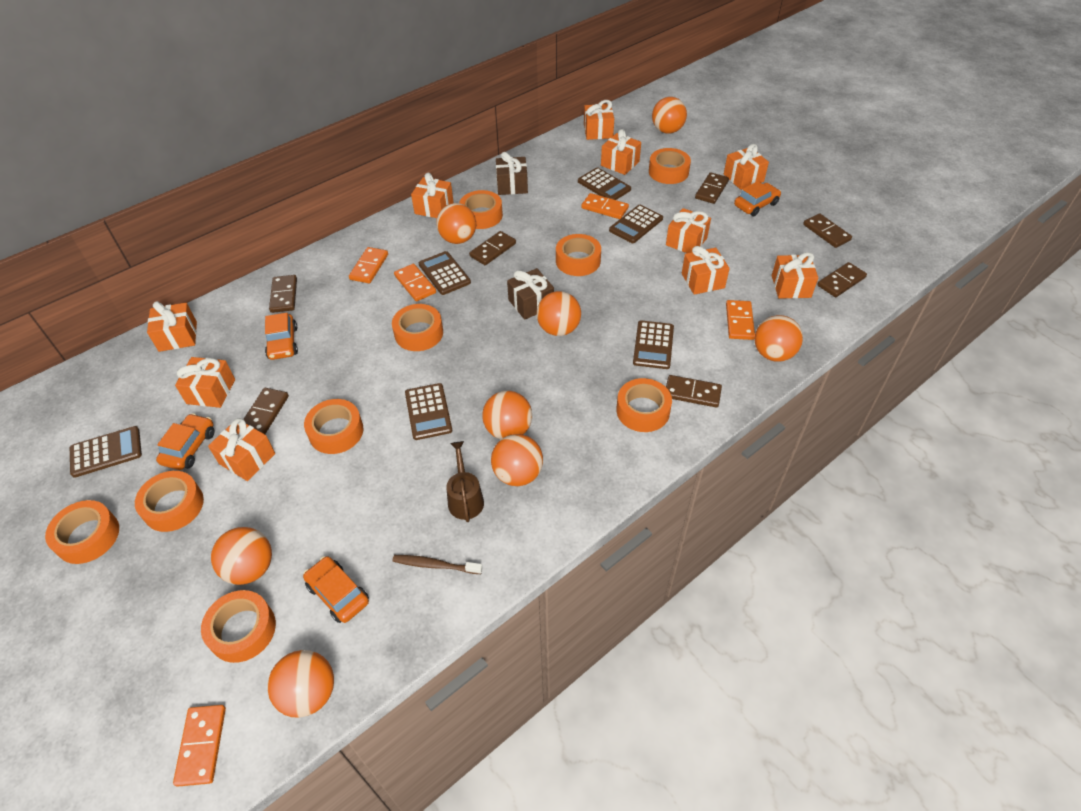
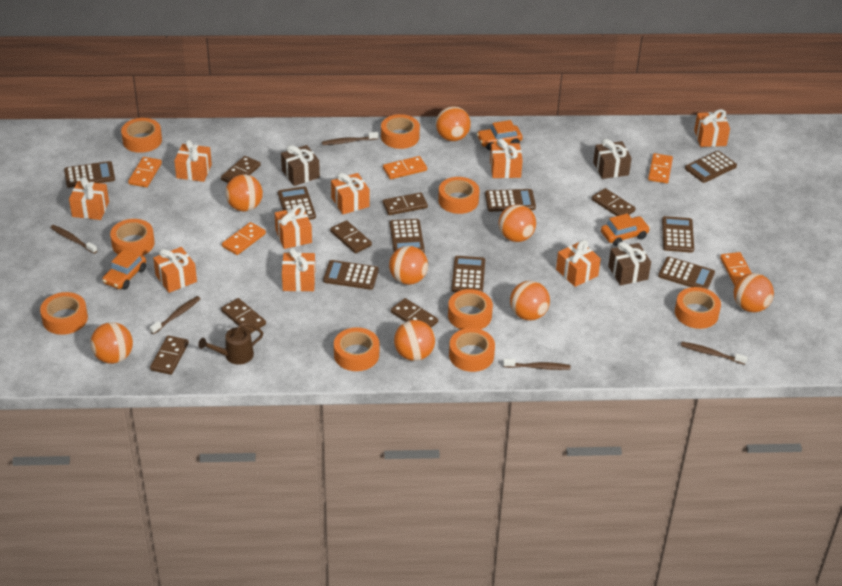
brown calculator: 6 -> 9
brown gift: 2 -> 3
brown toothbrush: 1 -> 5
orange car: 4 -> 3
orange gift: 10 -> 9

